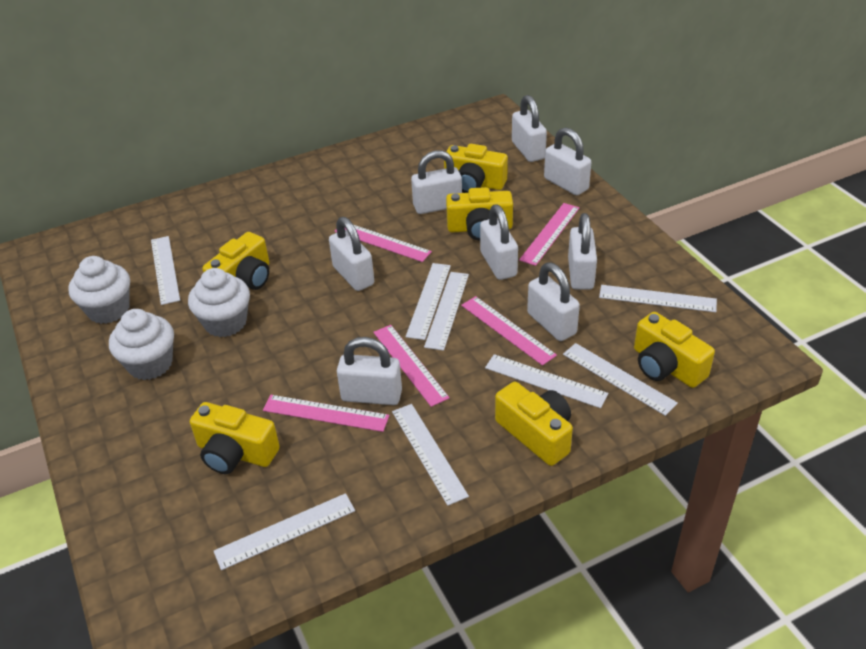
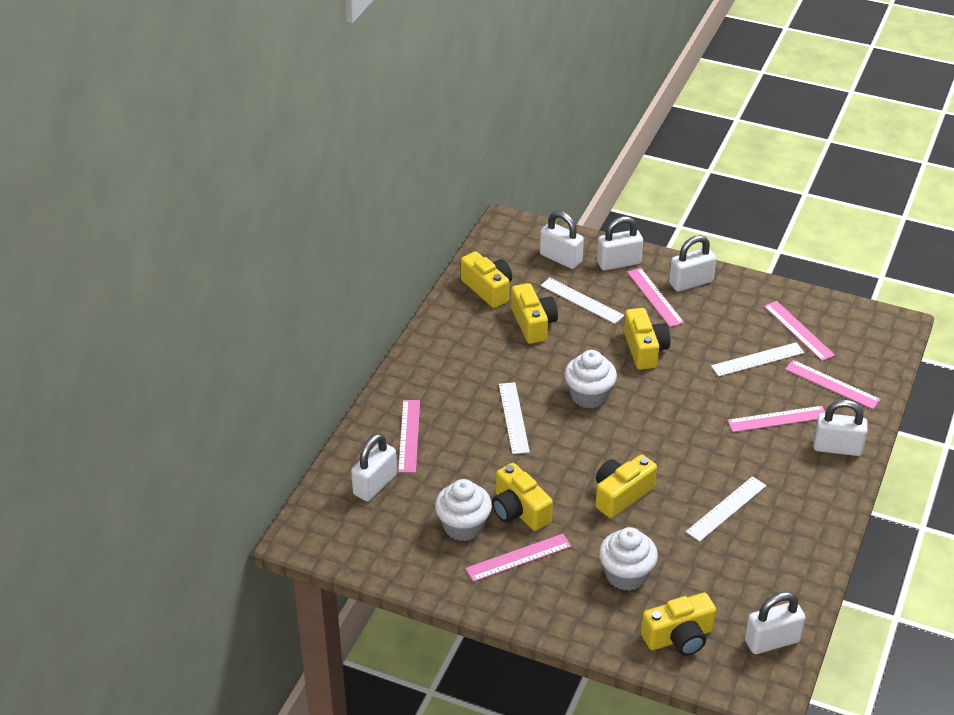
pink ruler: 5 -> 6
white padlock: 8 -> 6
white ruler: 8 -> 4

